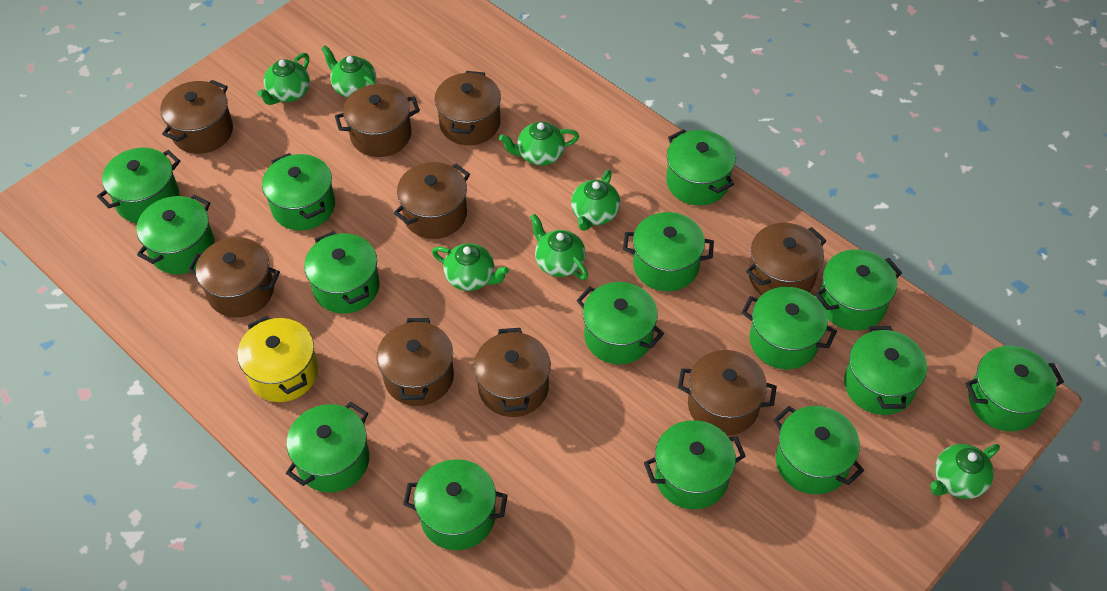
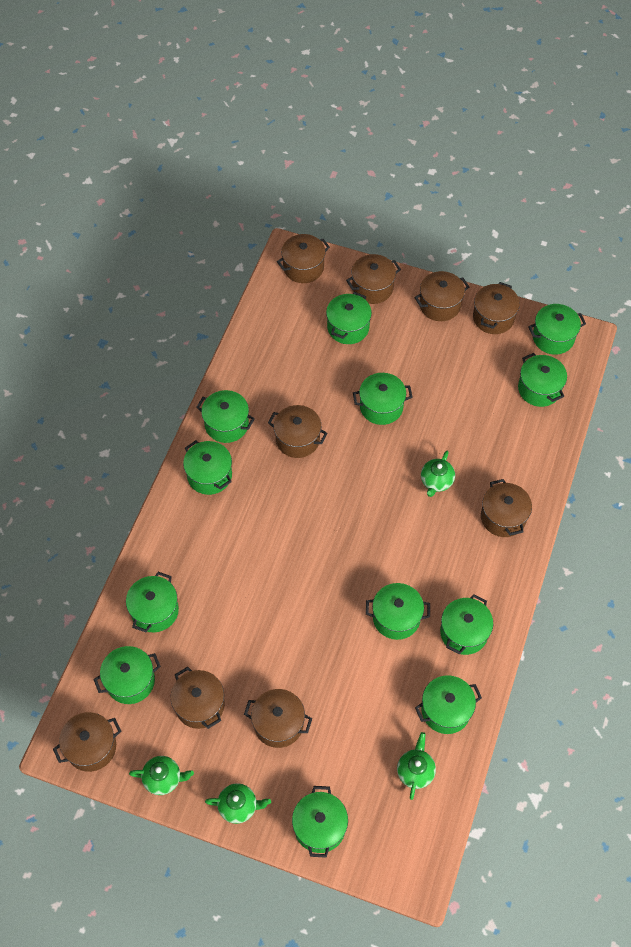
green pot: 15 -> 12
green teapot: 7 -> 4
yellow pot: 1 -> 0

